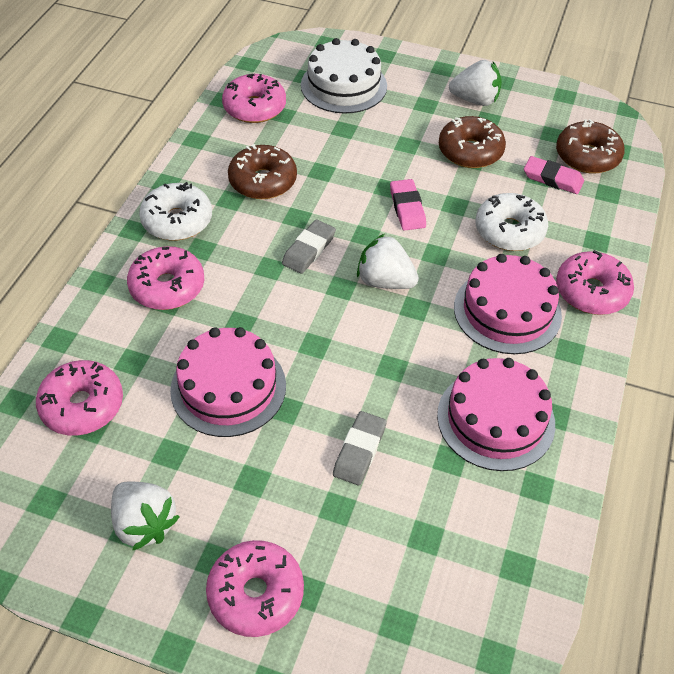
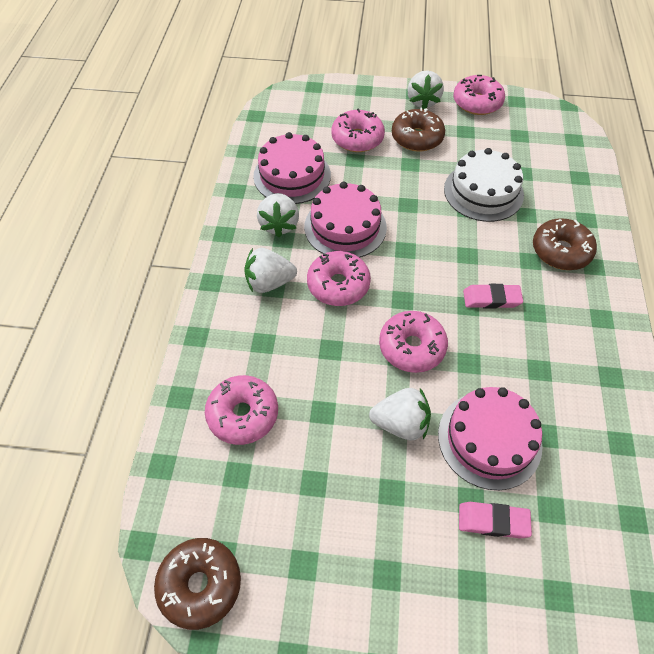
grey eraser: 2 -> 0
white donut: 2 -> 0
white strawberry: 3 -> 4

